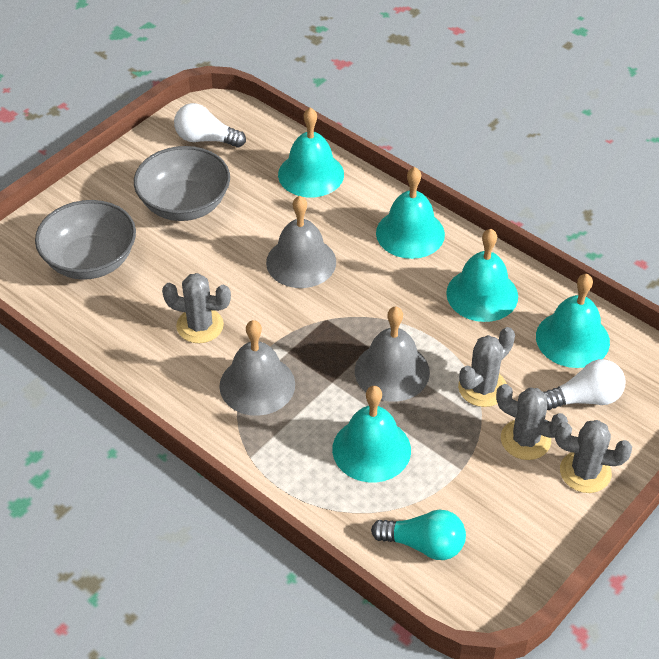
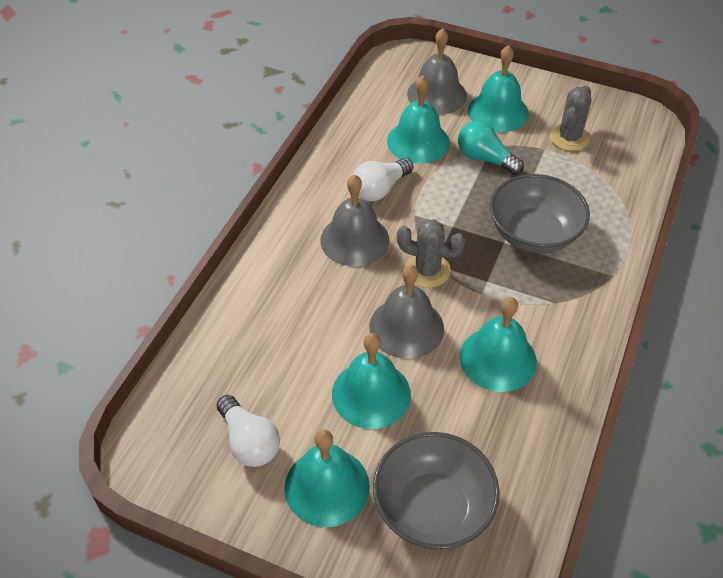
grey cactus: 4 -> 2

